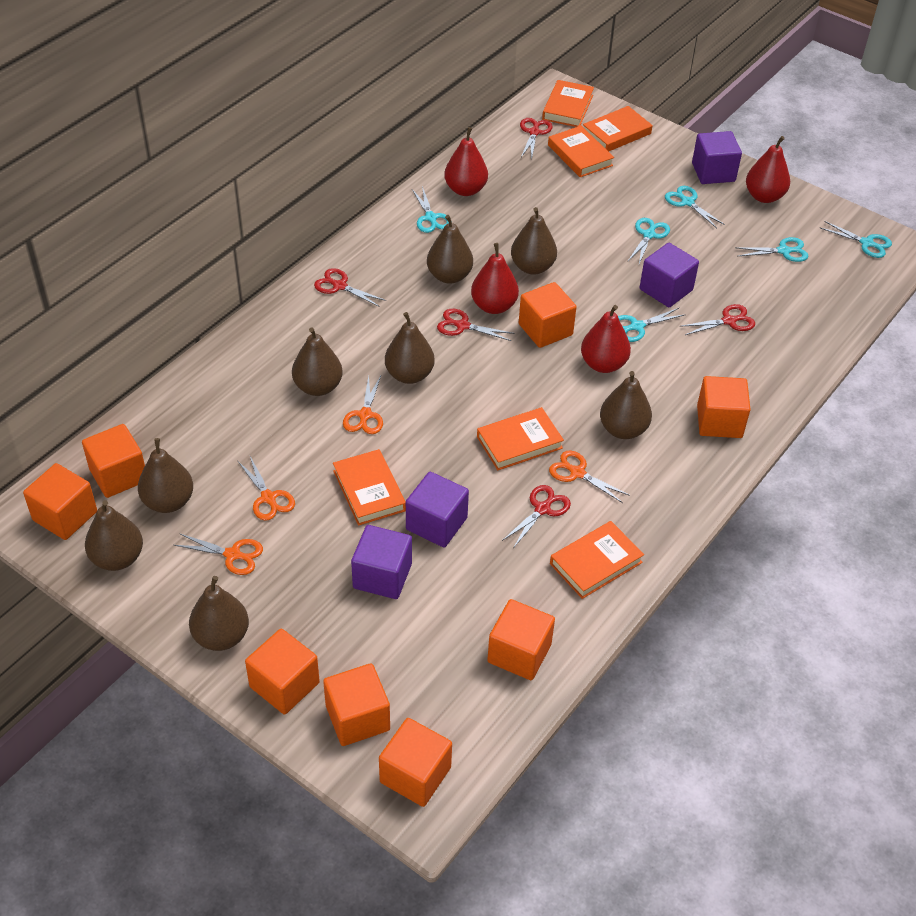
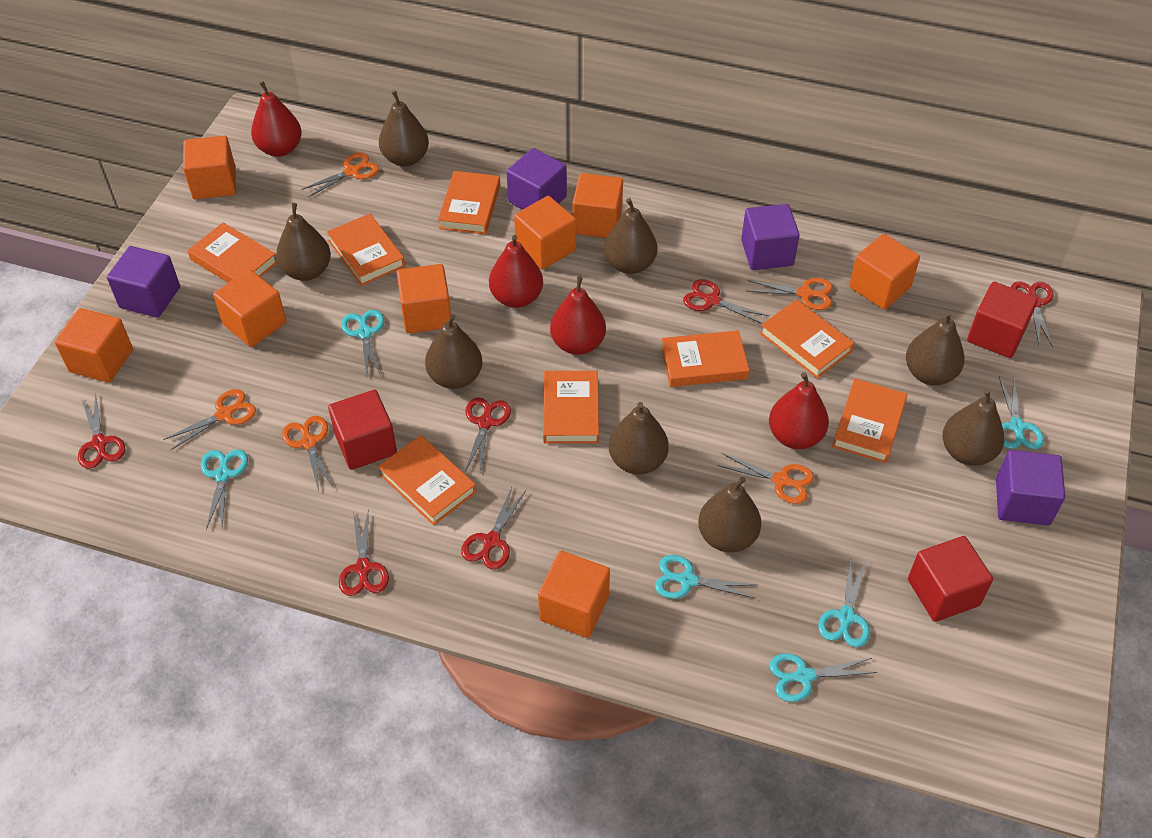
orange book: 6 -> 8
orange scissors: 4 -> 5
red cube: 0 -> 3
red scissors: 5 -> 6

